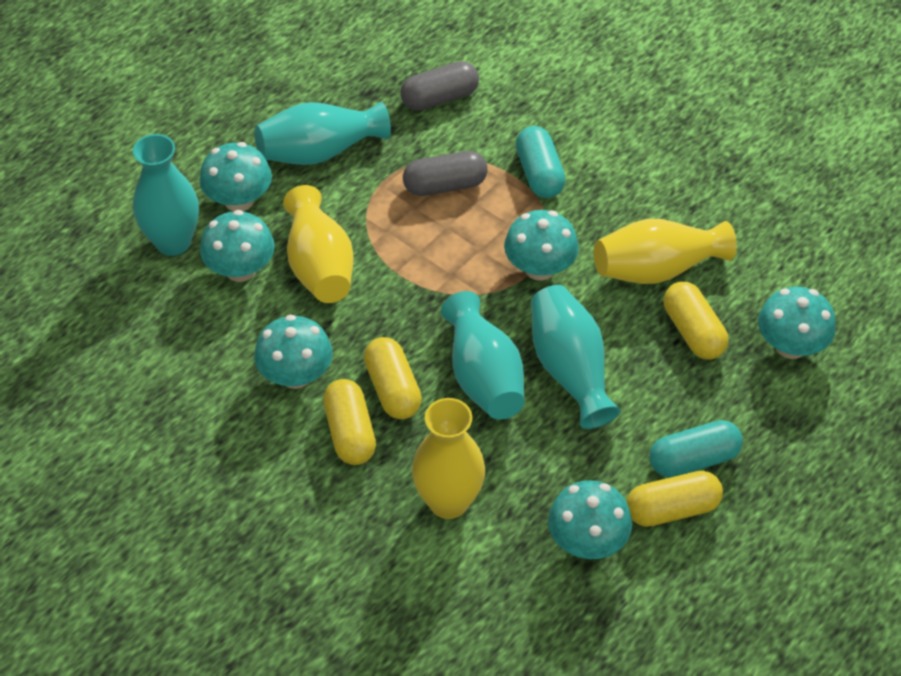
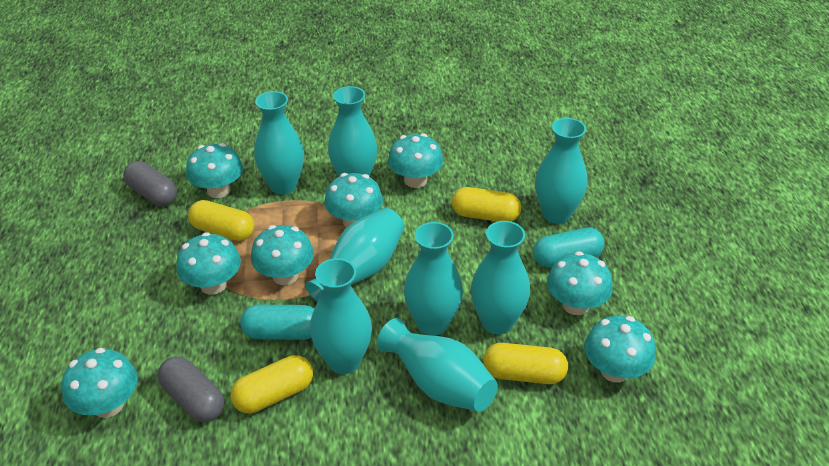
turquoise mushroom: 6 -> 8
turquoise vase: 4 -> 8
yellow vase: 3 -> 0

